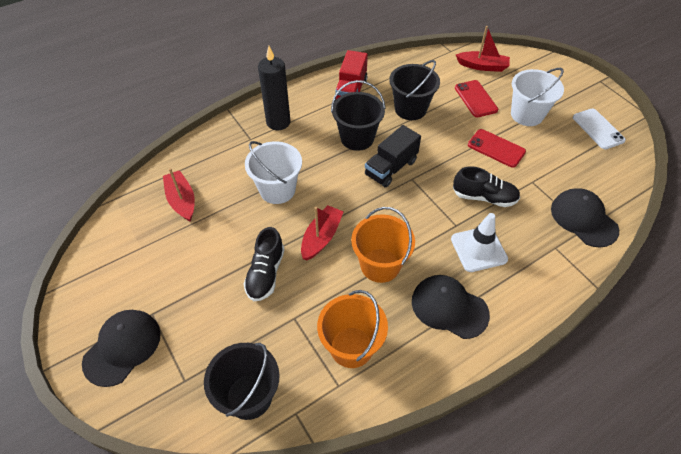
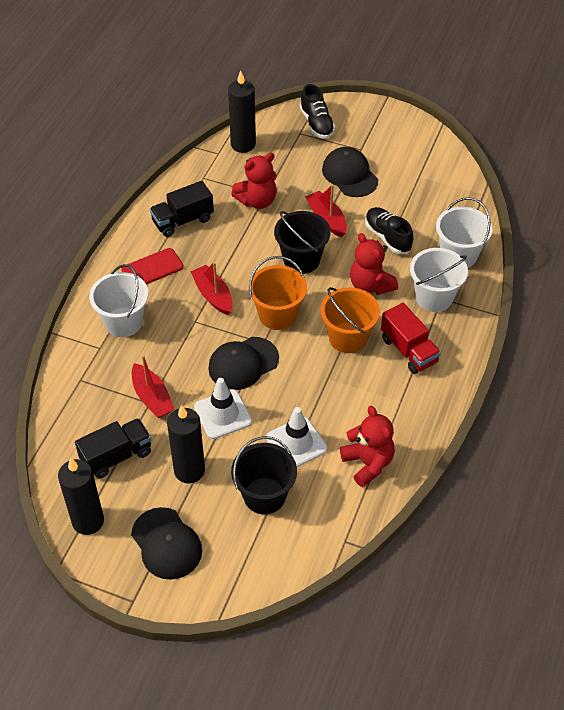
black bucket: 3 -> 2
black candle: 1 -> 3
black truck: 1 -> 2
red phone: 2 -> 1
red teddy bear: 0 -> 3
white bucket: 2 -> 3
white phone: 1 -> 0
white traffic cone: 1 -> 2

